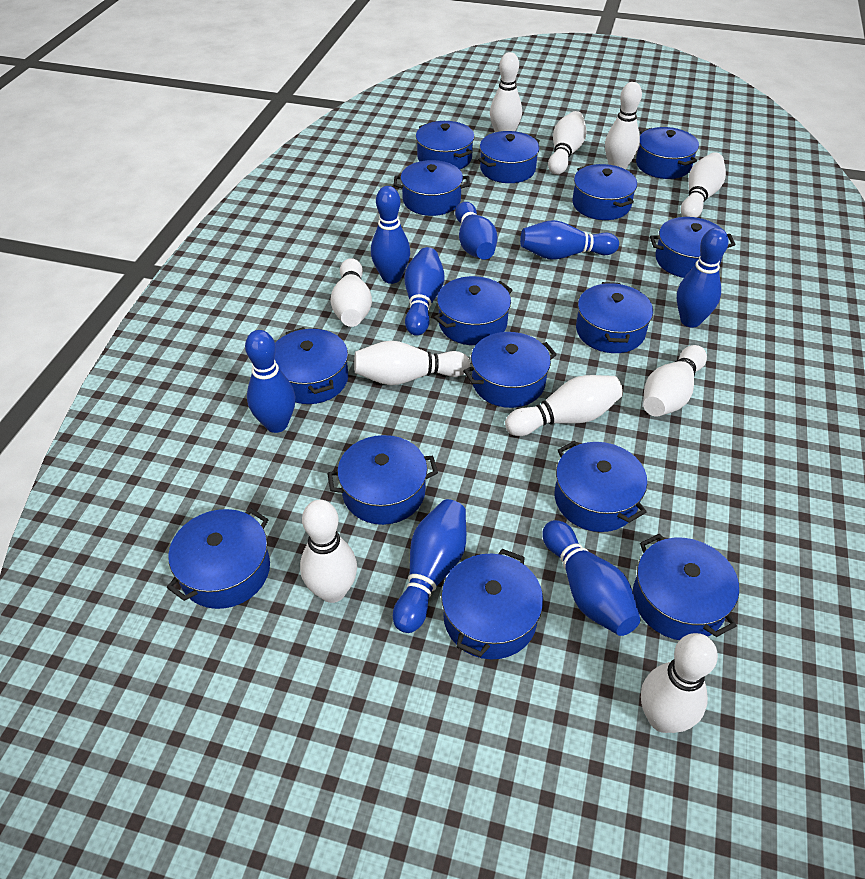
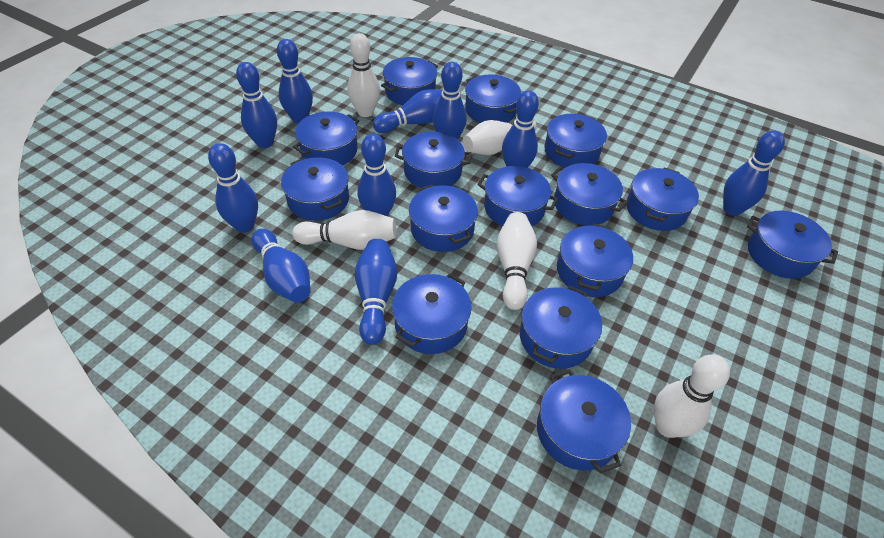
blue bowling pin: 8 -> 10
white bowling pin: 10 -> 5

